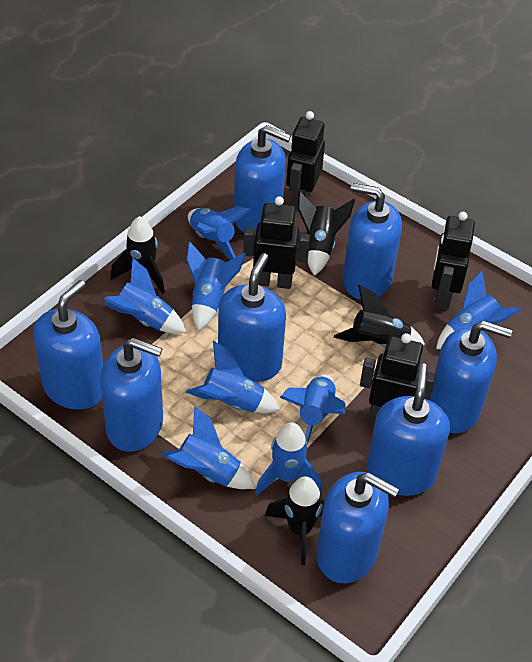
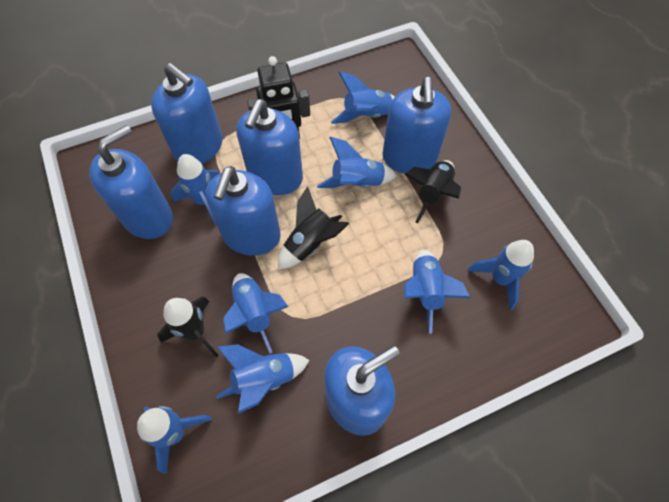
black robot: 4 -> 1
black rocket: 4 -> 3
blue soap dispenser: 8 -> 6

